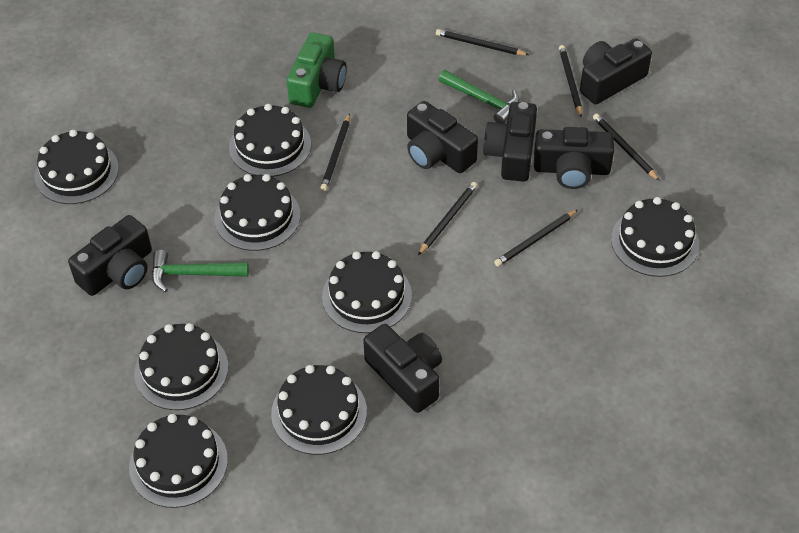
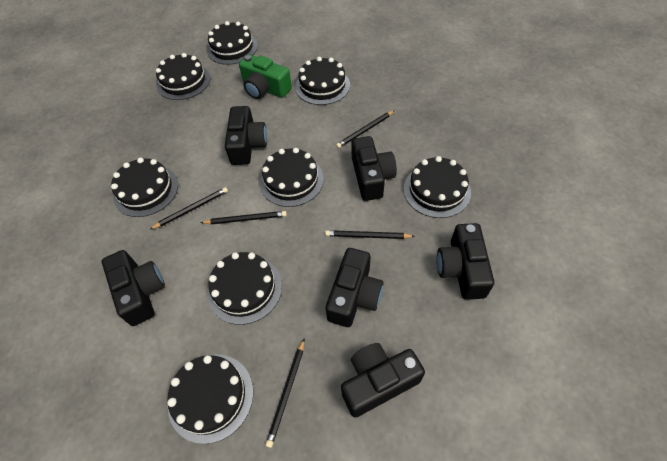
black pencil: 6 -> 5
green hammer: 2 -> 0

